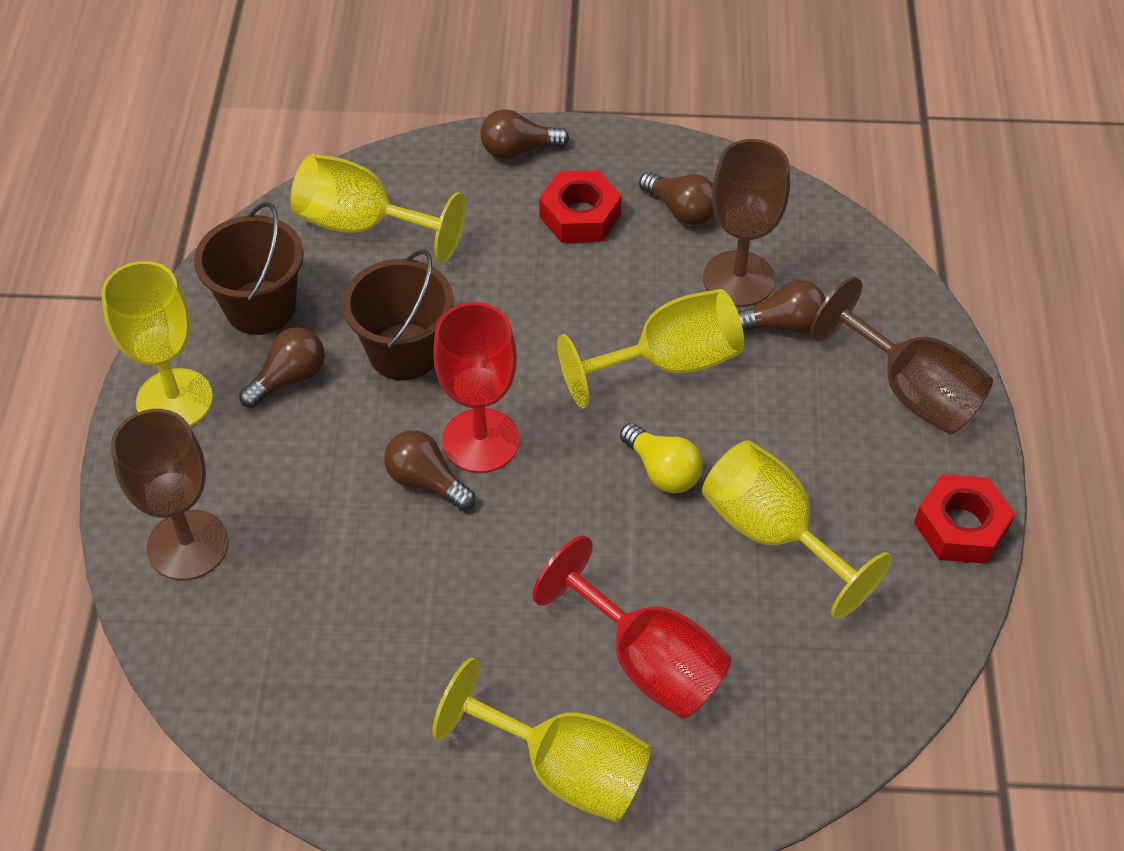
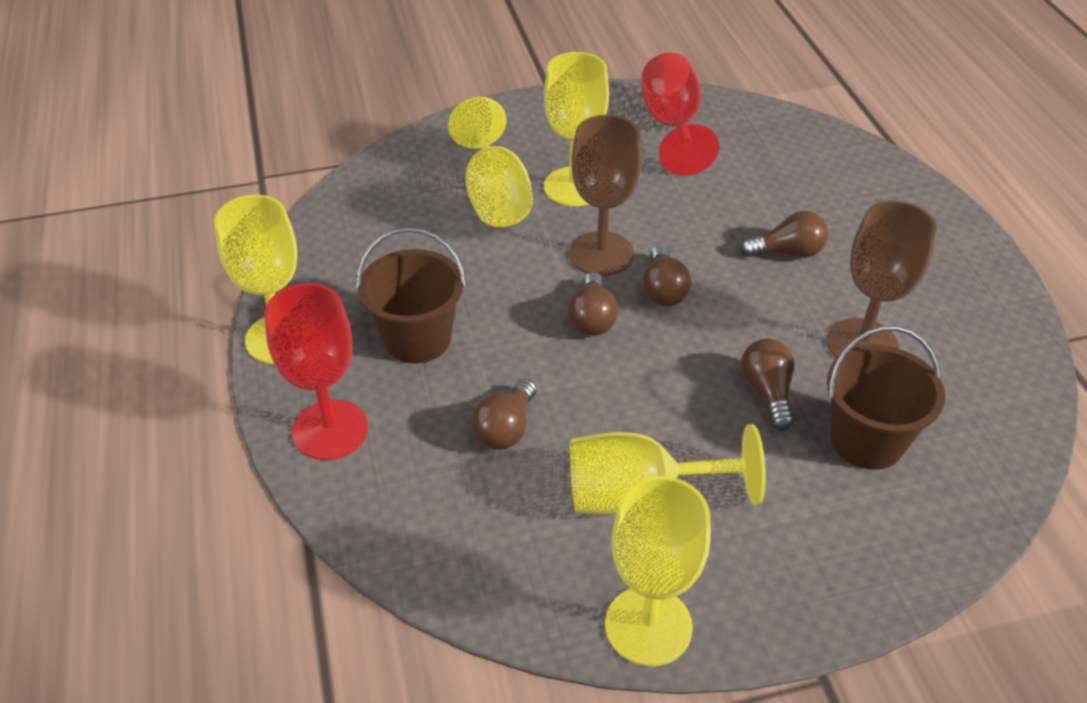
brown goblet: 3 -> 2
red nut: 2 -> 0
yellow light bulb: 1 -> 0

